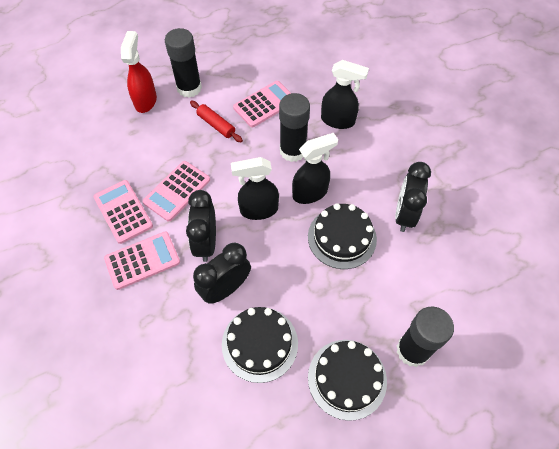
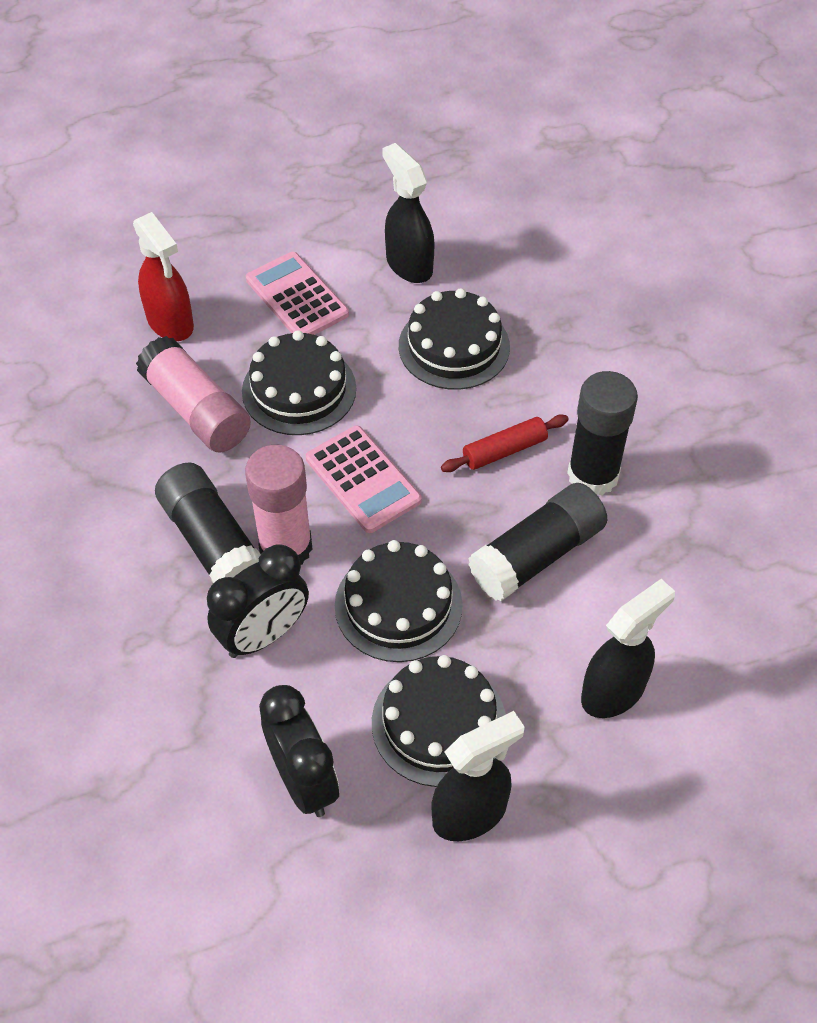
black cake: 3 -> 4
black clock: 3 -> 2
pink calculator: 4 -> 2
pink glue stick: 0 -> 2

